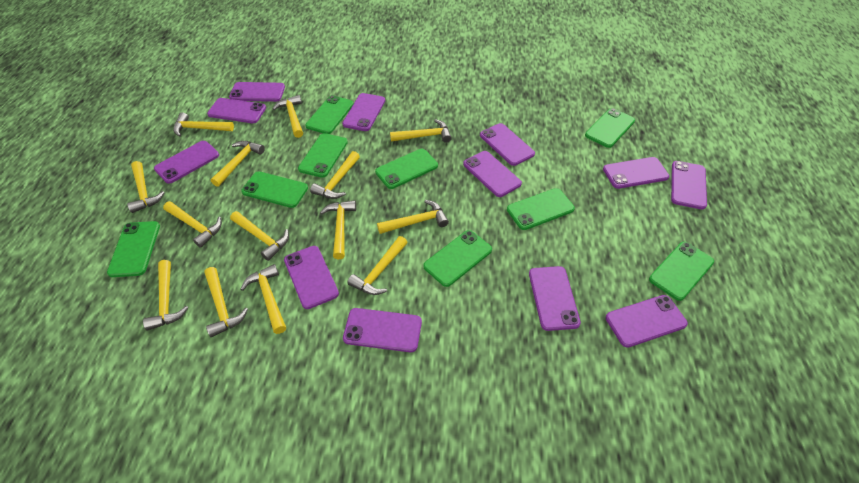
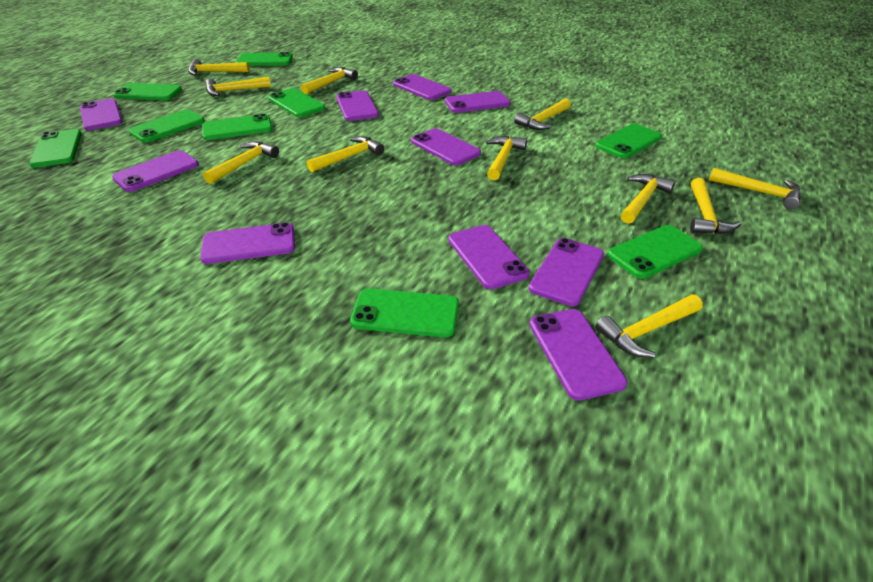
purple phone: 12 -> 10
yellow hammer: 14 -> 11

